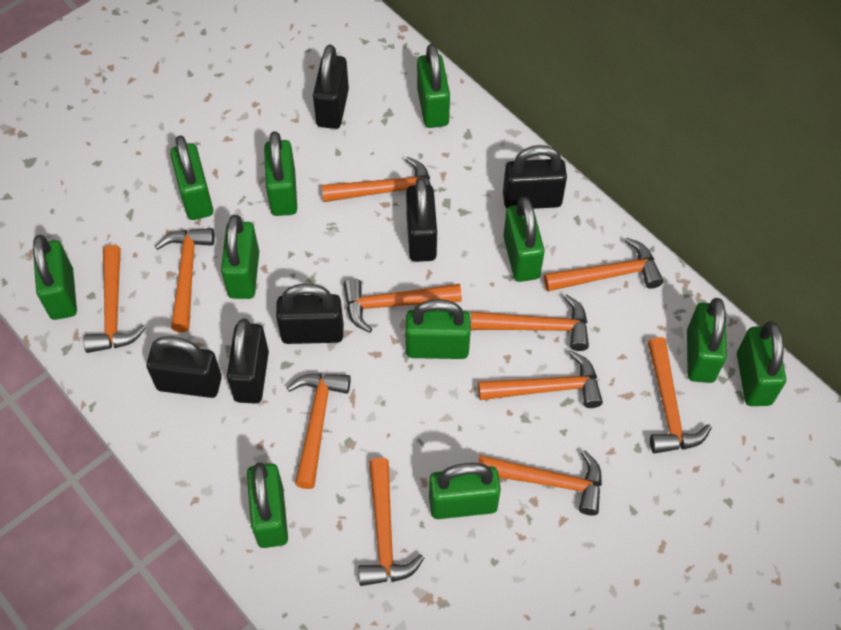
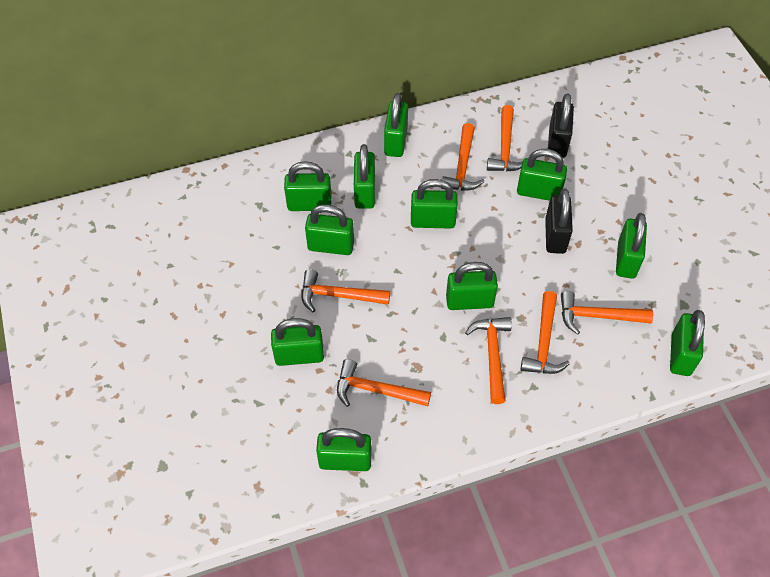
black padlock: 6 -> 2
orange hammer: 11 -> 7

